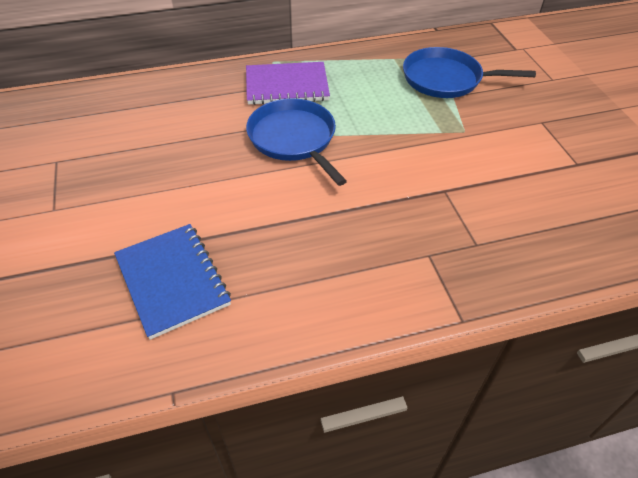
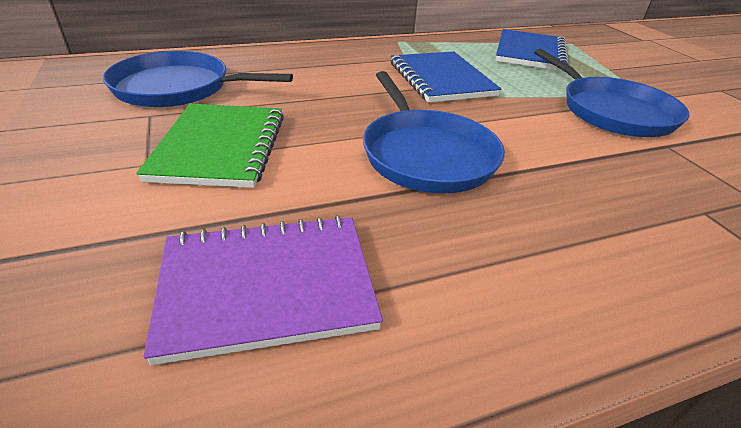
blue notebook: 1 -> 2
blue pan: 2 -> 3
green notebook: 0 -> 1

